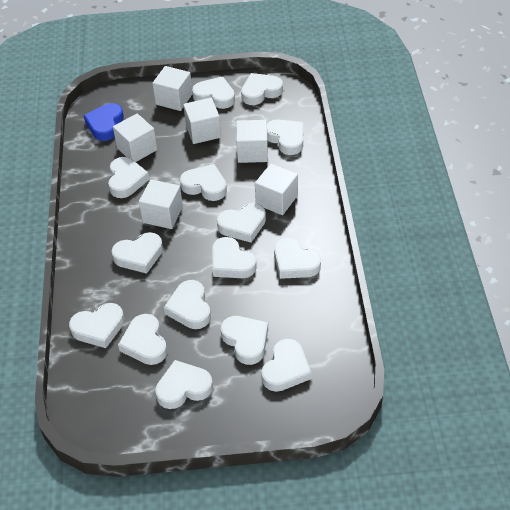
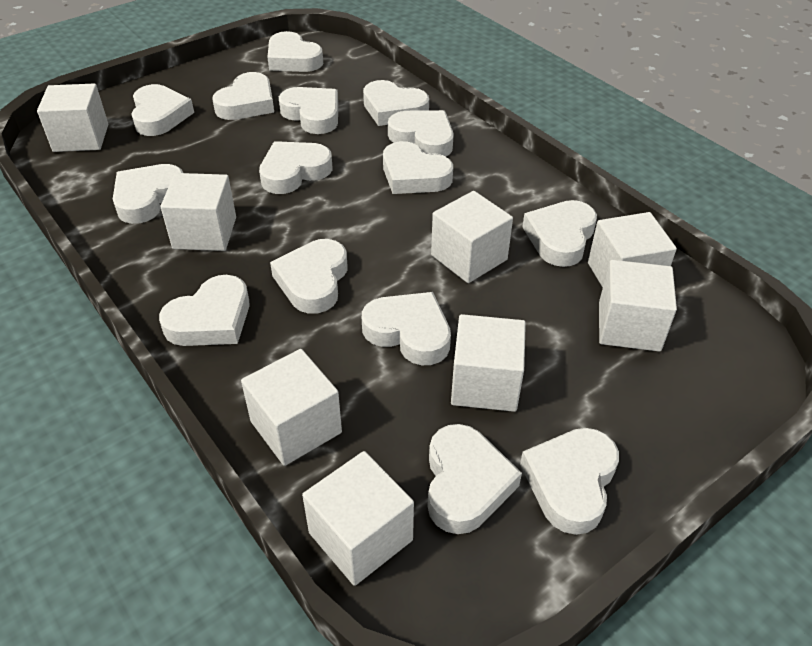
blue heart: 1 -> 0
white cube: 6 -> 8

